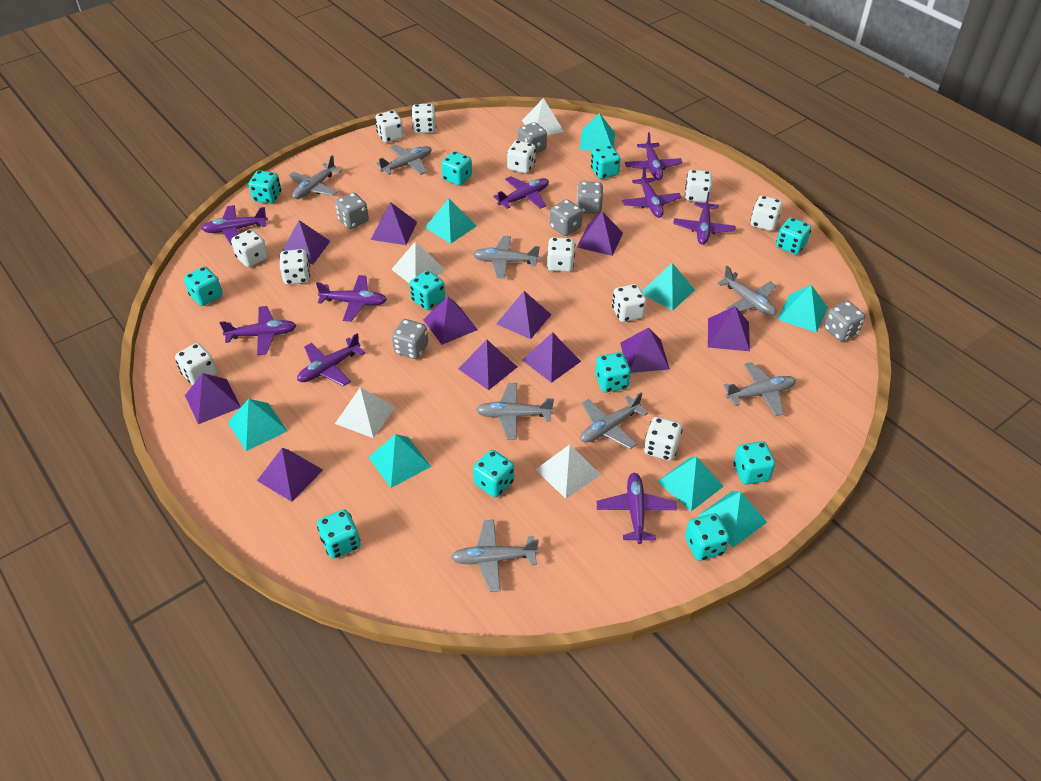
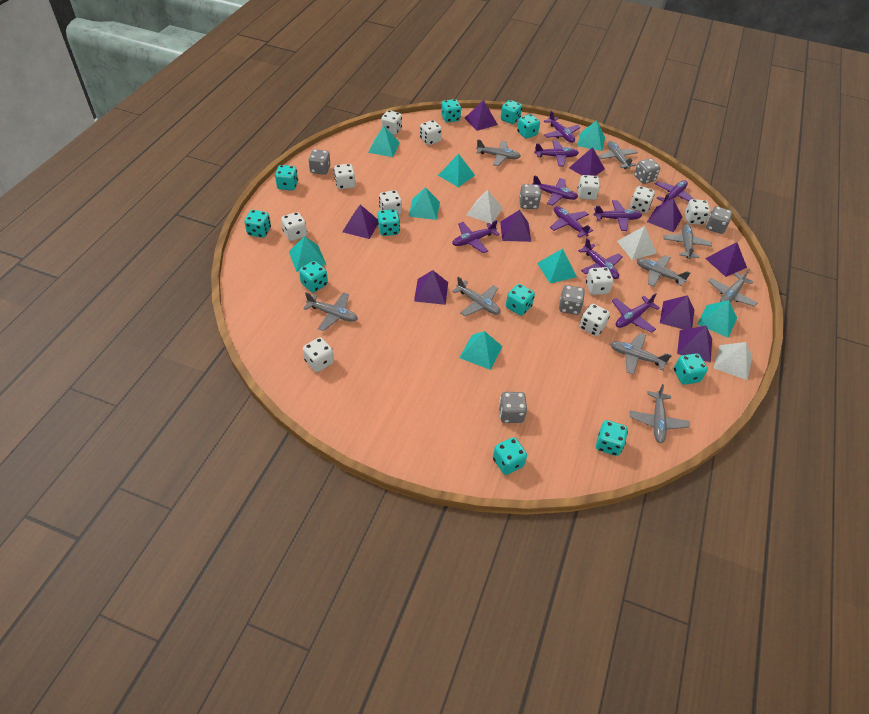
grey plane: 8 -> 9
purple pyramid: 11 -> 9
white pyramid: 4 -> 3

